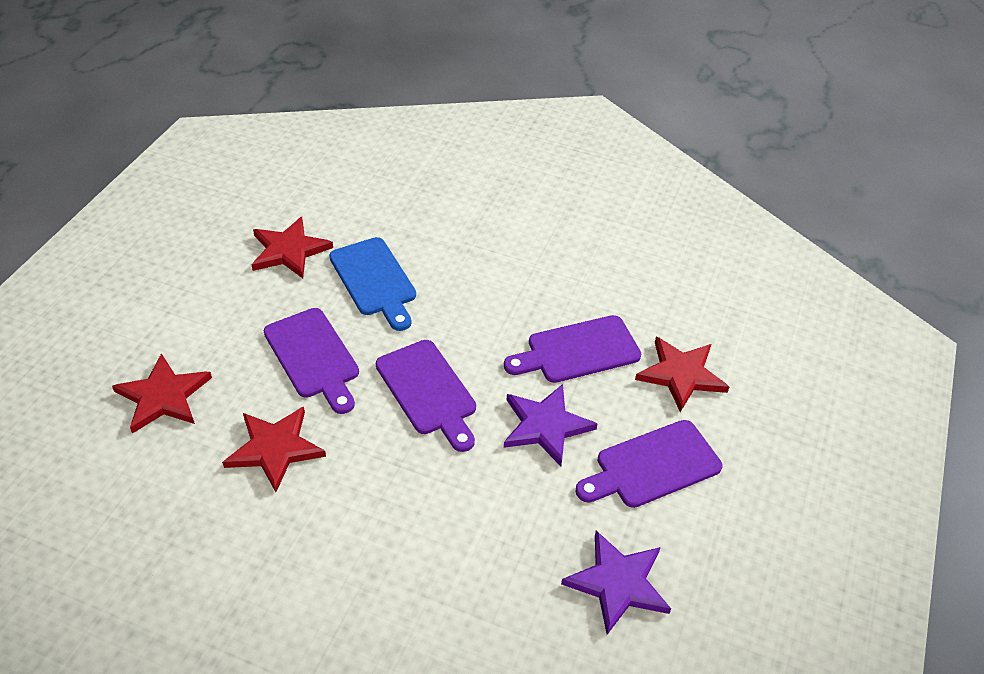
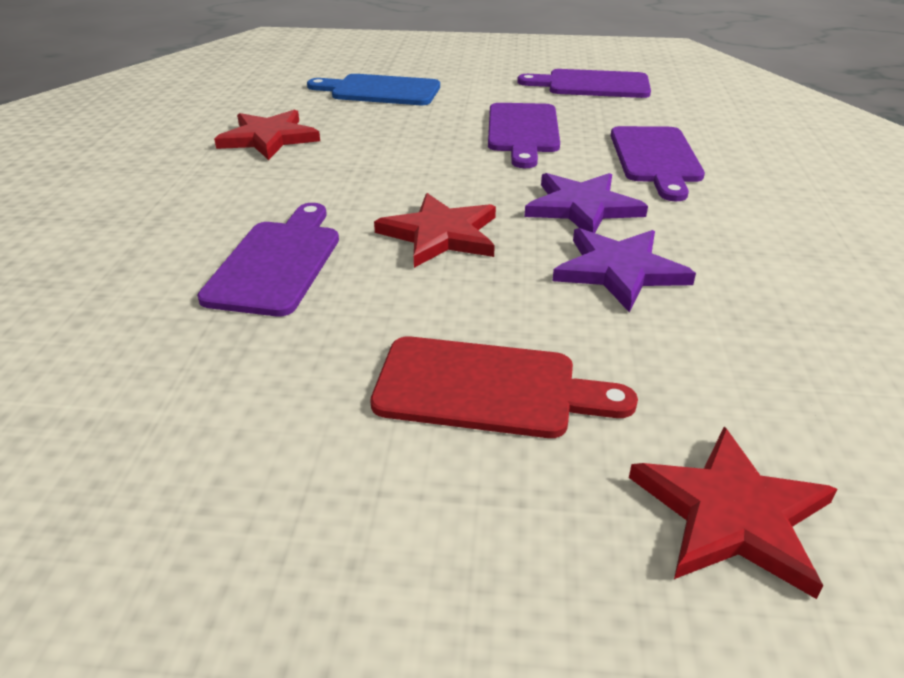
red cutting board: 0 -> 1
red star: 4 -> 3

